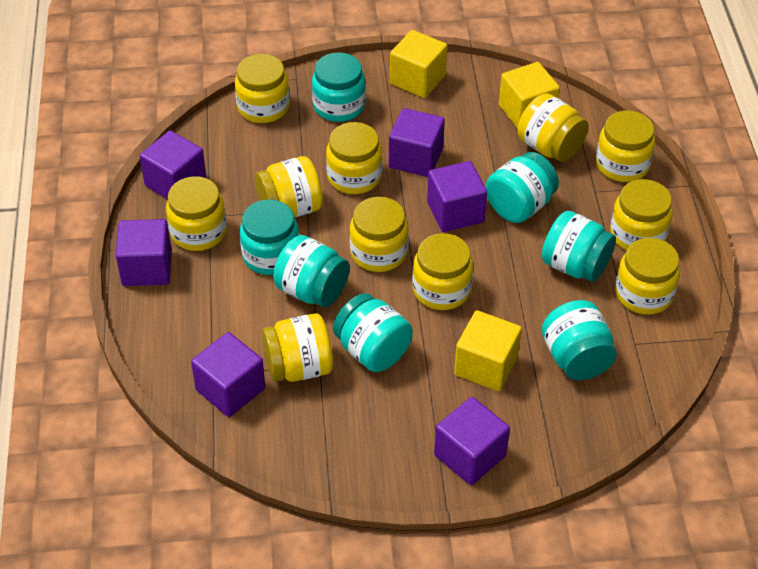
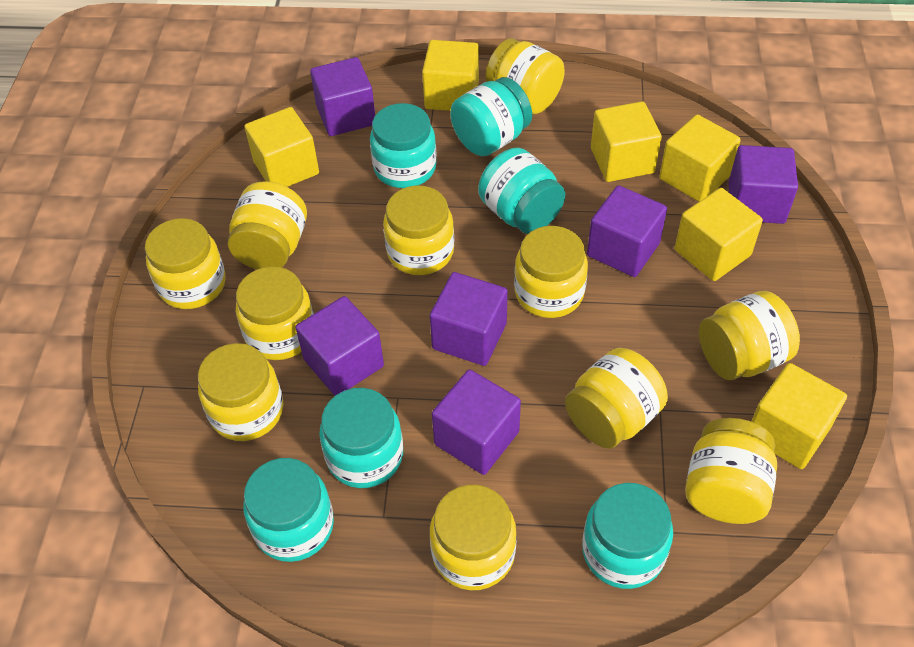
turquoise jar: 7 -> 6
yellow cube: 3 -> 6

